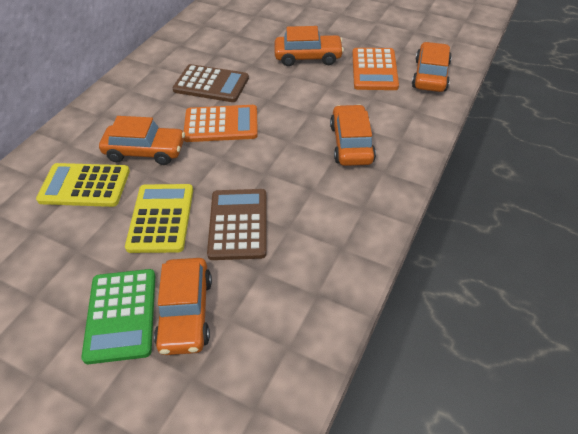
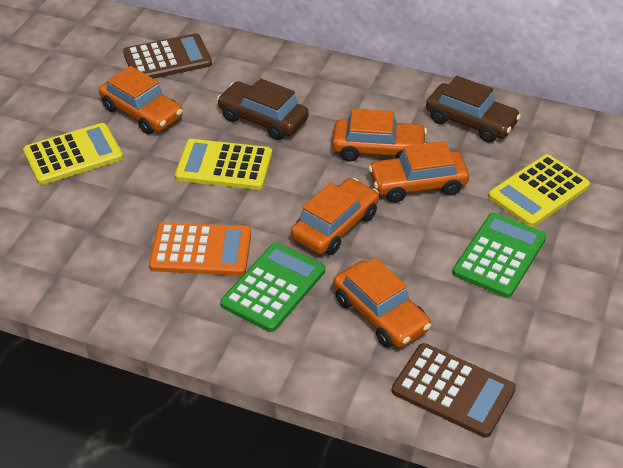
brown car: 0 -> 2
green calculator: 1 -> 2
orange calculator: 2 -> 1
yellow calculator: 2 -> 3

